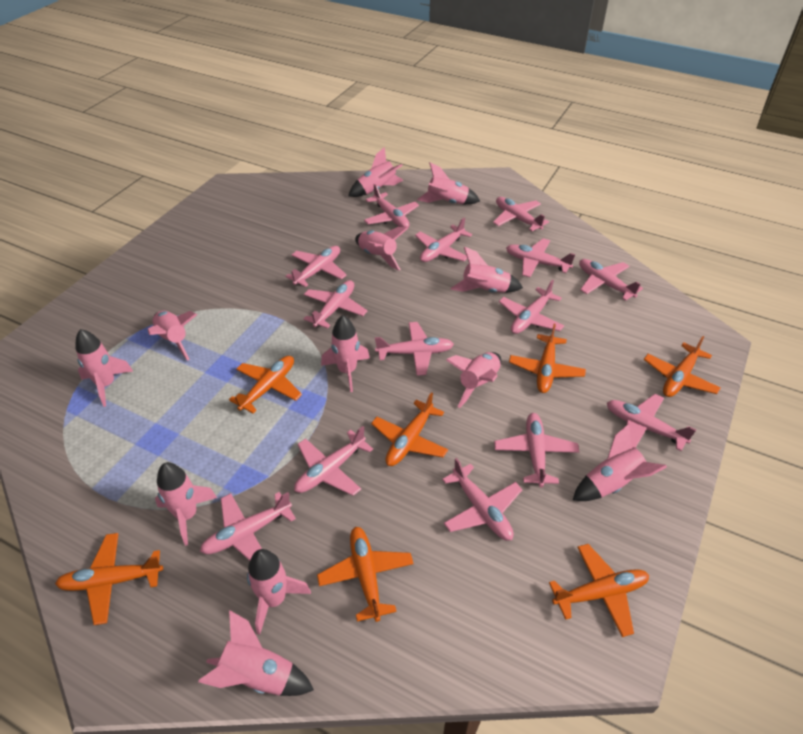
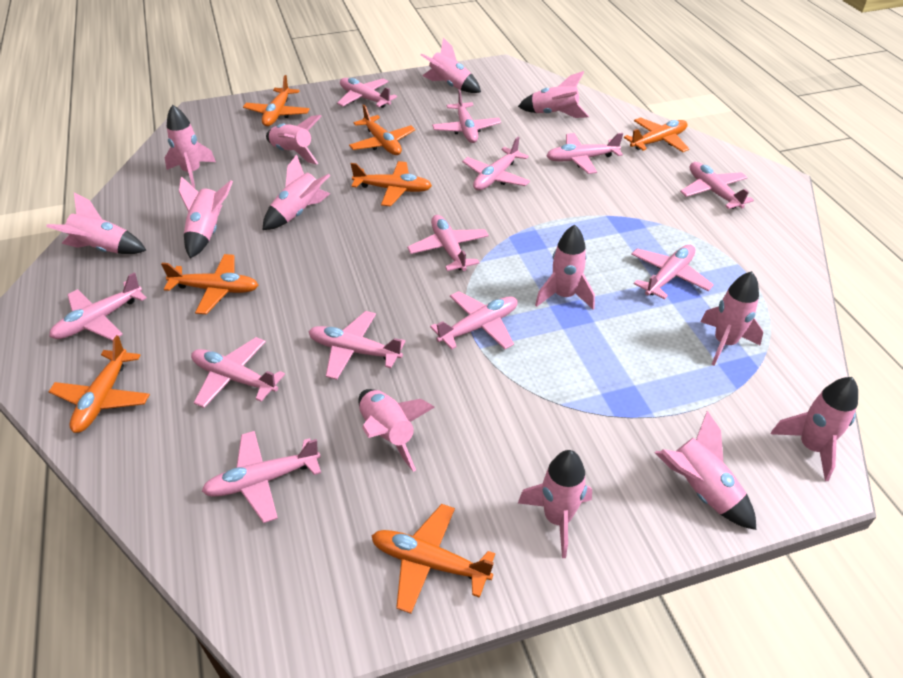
pink plane: 14 -> 12
pink rocket: 12 -> 13

